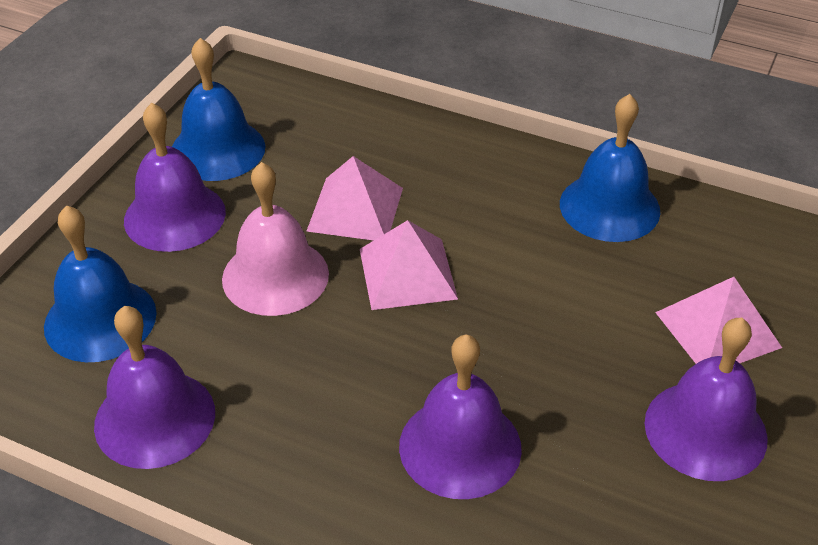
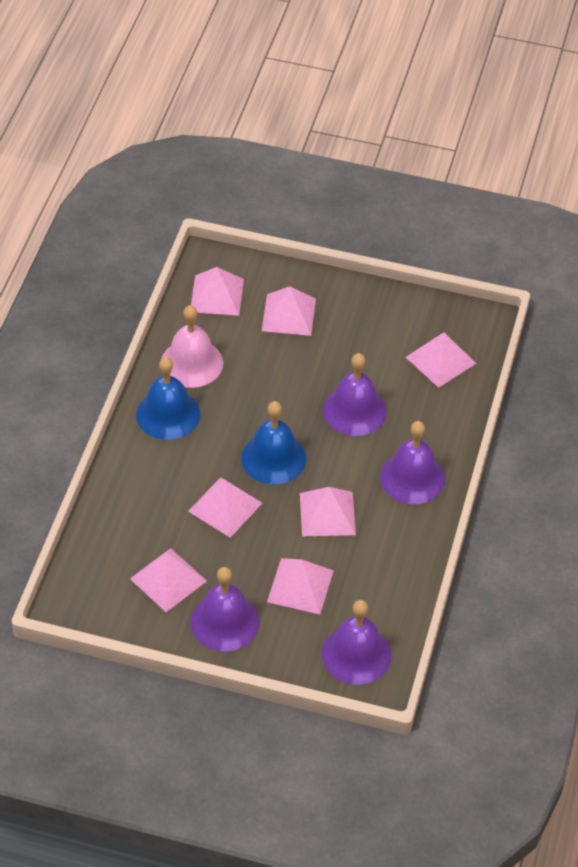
blue bell: 3 -> 2
pink pyramid: 3 -> 7

